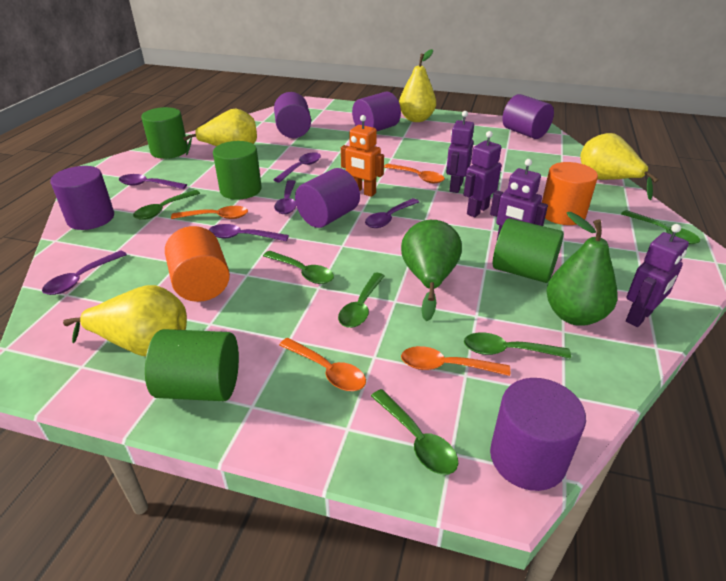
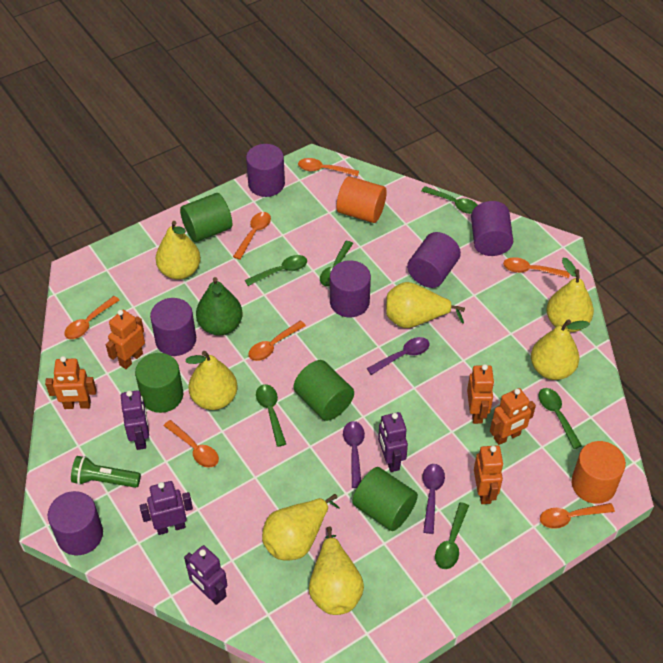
green flashlight: 0 -> 1
green pear: 2 -> 1
orange robot: 1 -> 5
orange spoon: 4 -> 7
purple spoon: 6 -> 3
yellow pear: 4 -> 7

